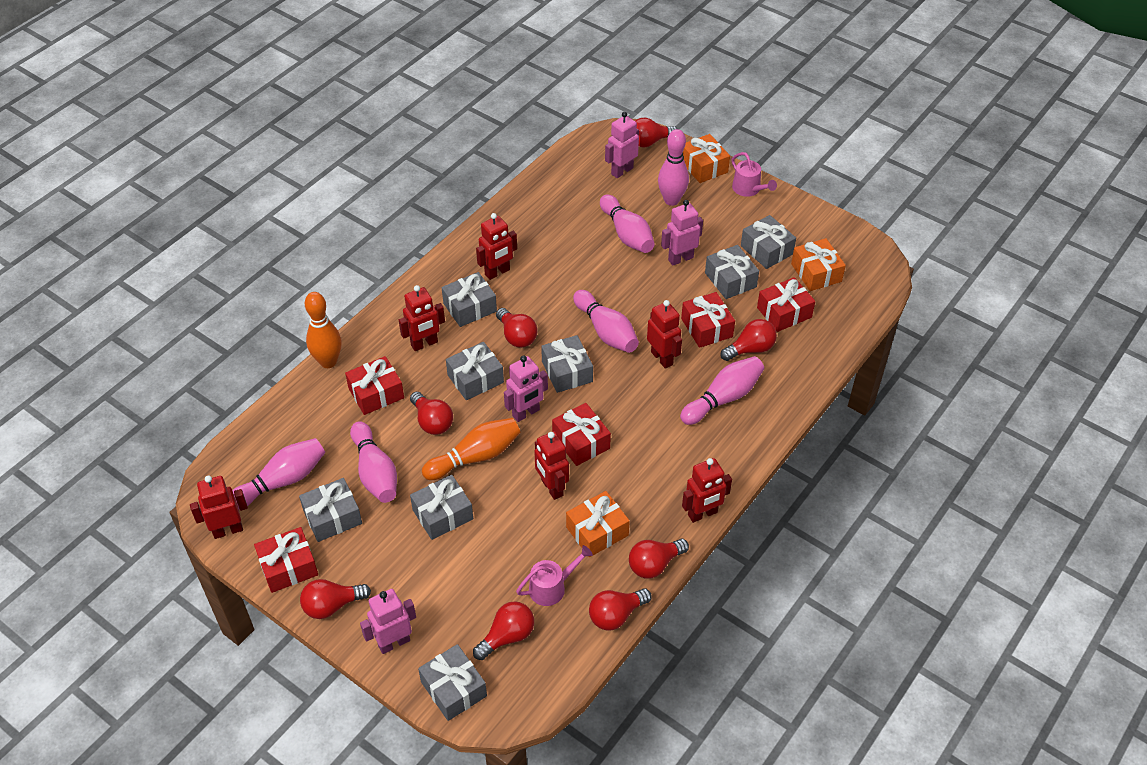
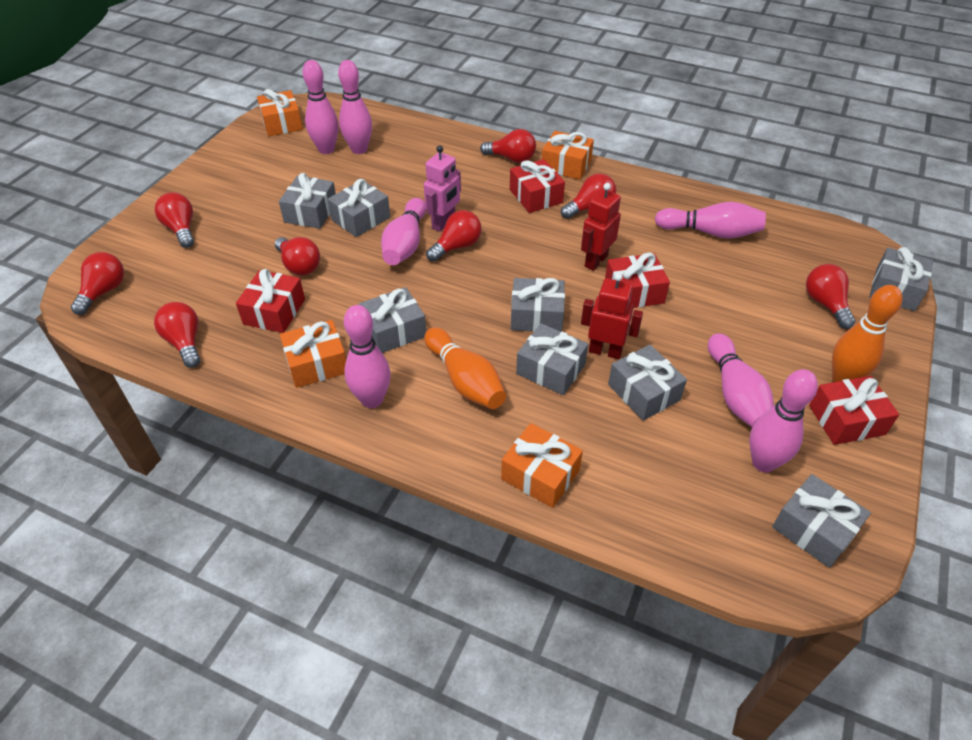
orange gift: 3 -> 4
pink bowling pin: 6 -> 7
pink robot: 4 -> 1
pink watering can: 2 -> 0
red gift: 5 -> 4
red robot: 6 -> 2

